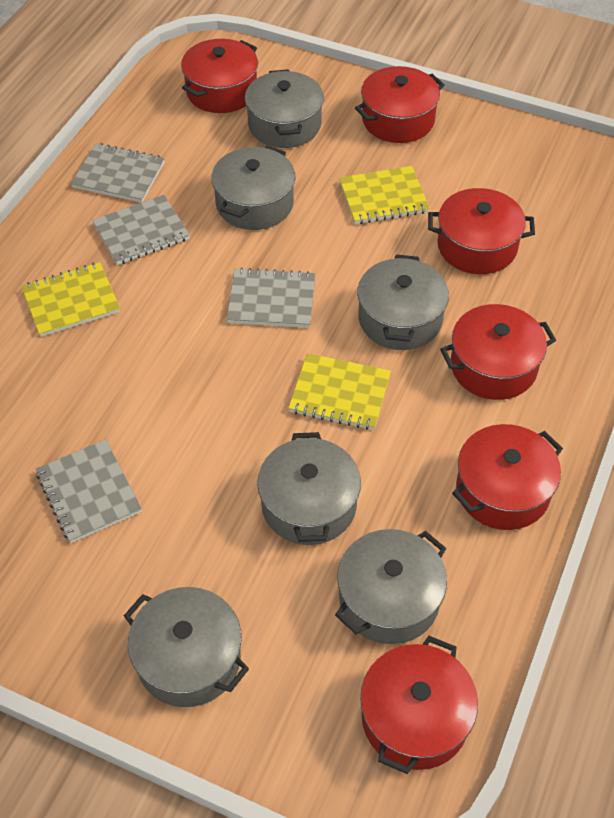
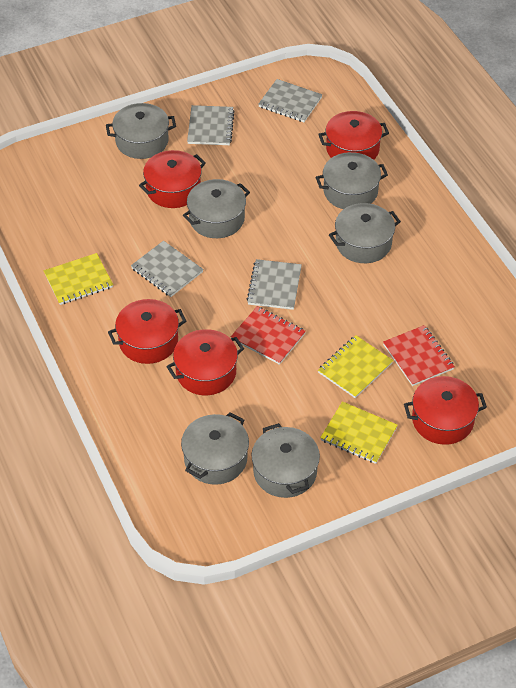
red notebook: 0 -> 2
red pot: 6 -> 5

